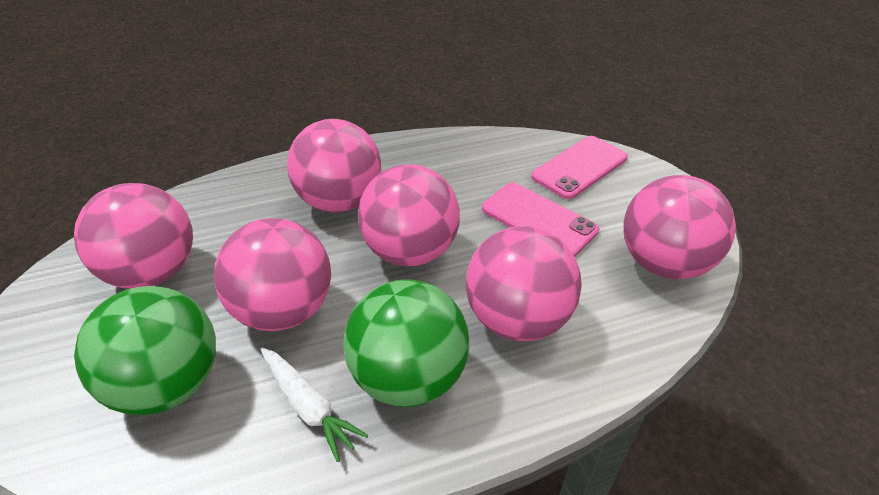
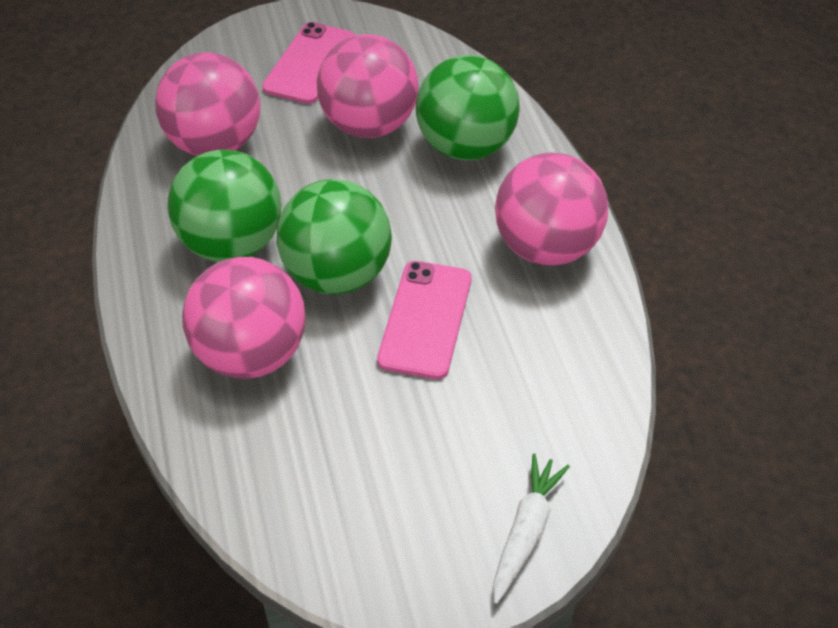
green ball: 2 -> 3
pink ball: 6 -> 4

